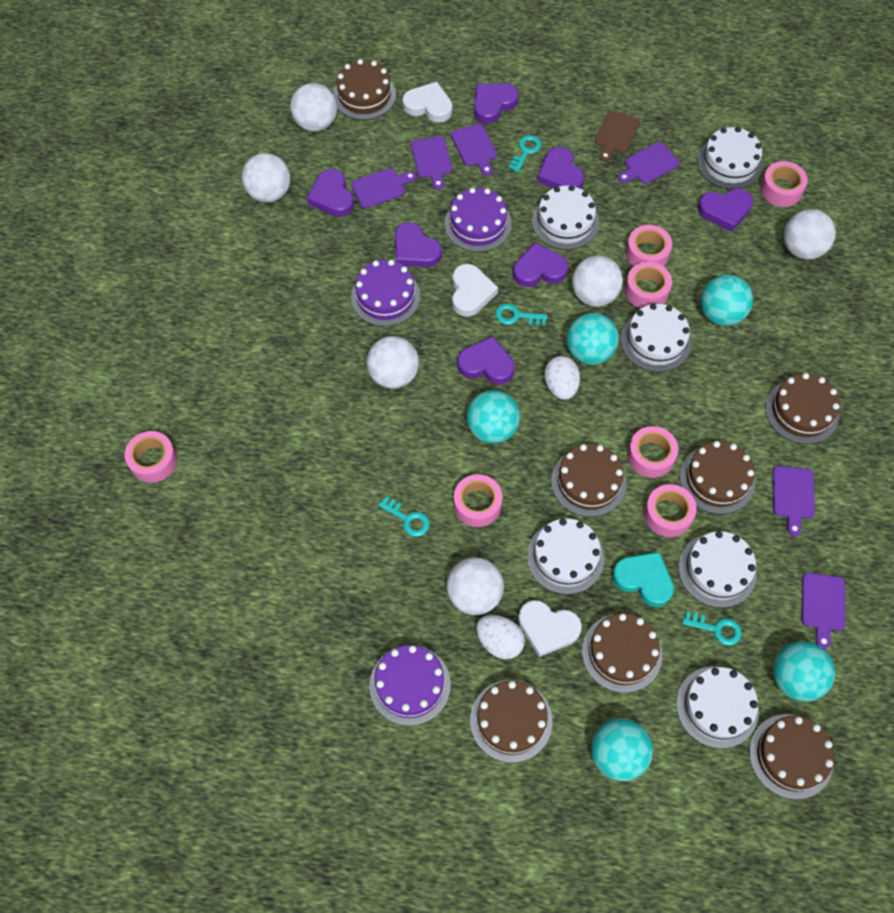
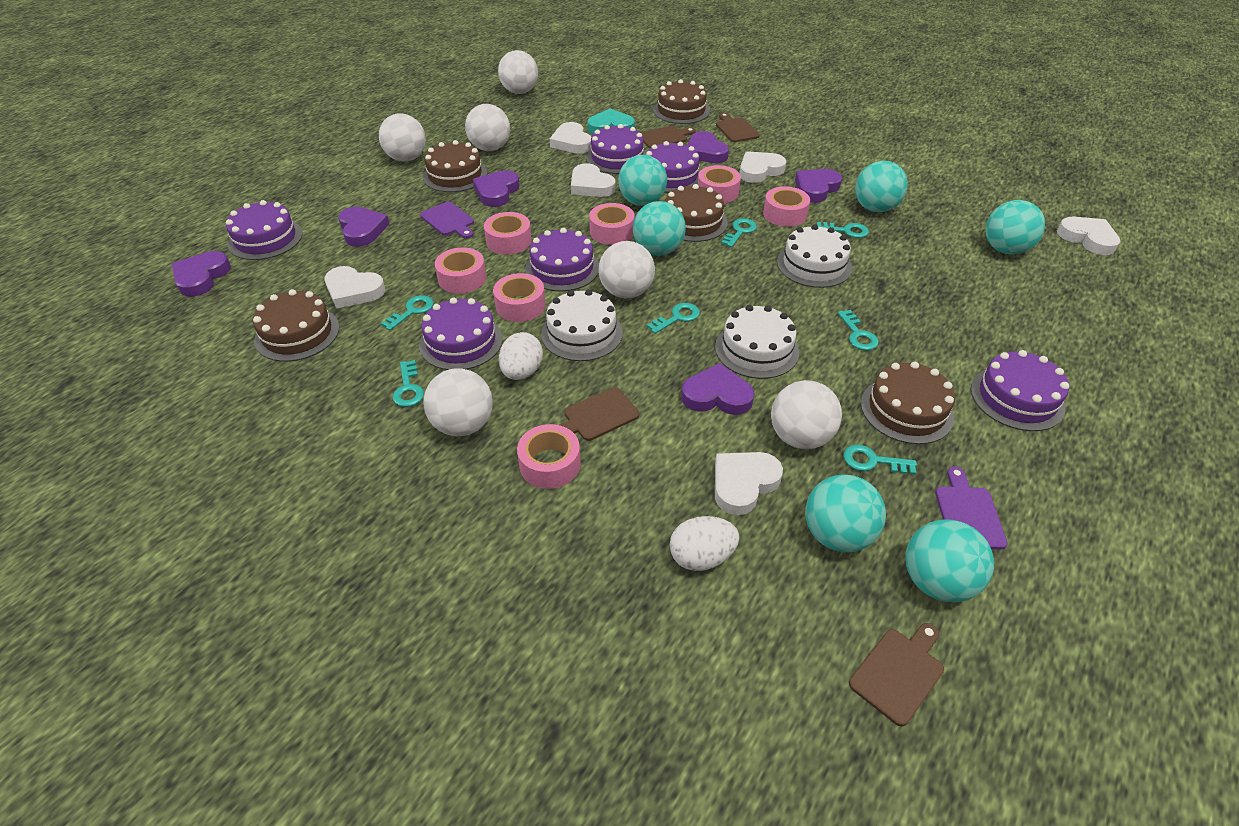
brown cake: 7 -> 5
brown cutting board: 1 -> 4
purple cake: 3 -> 6
purple cutting board: 6 -> 2
purple heart: 7 -> 6
turquoise ball: 5 -> 6
turquoise key: 4 -> 7
white cake: 6 -> 3
white heart: 3 -> 6

